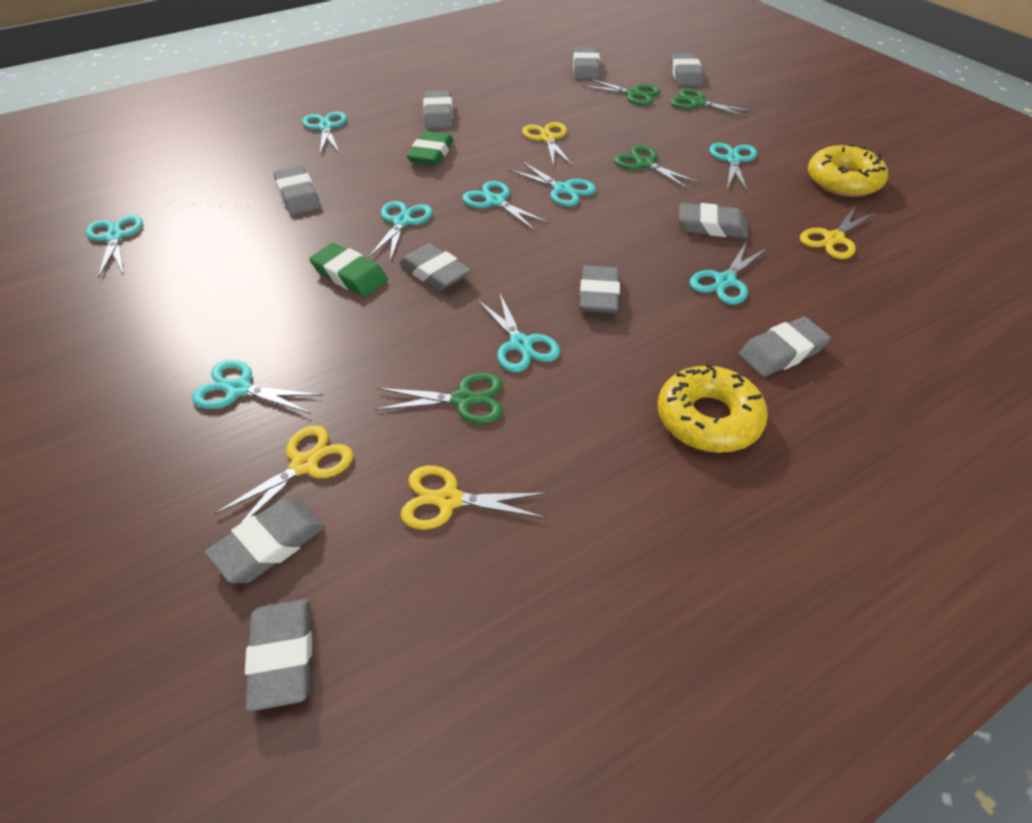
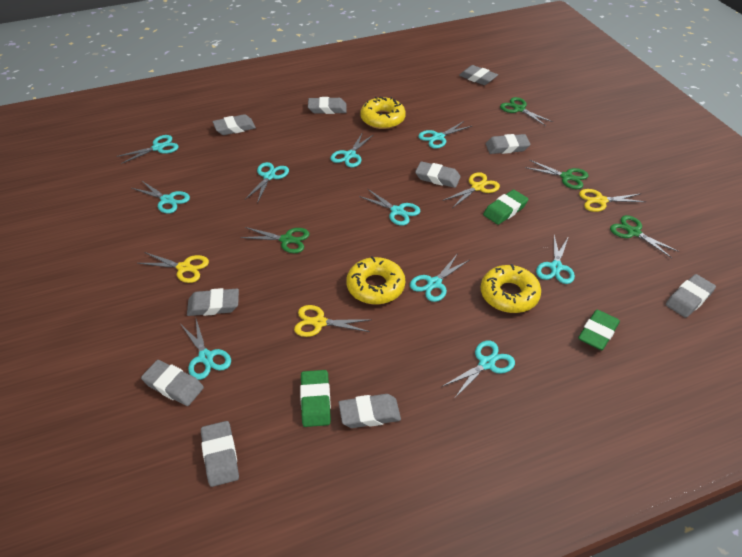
green eraser: 2 -> 3
turquoise scissors: 9 -> 10
yellow donut: 2 -> 3

